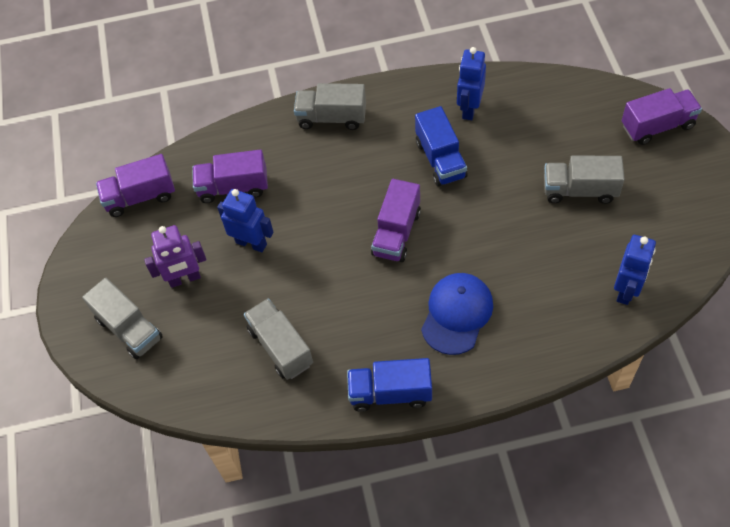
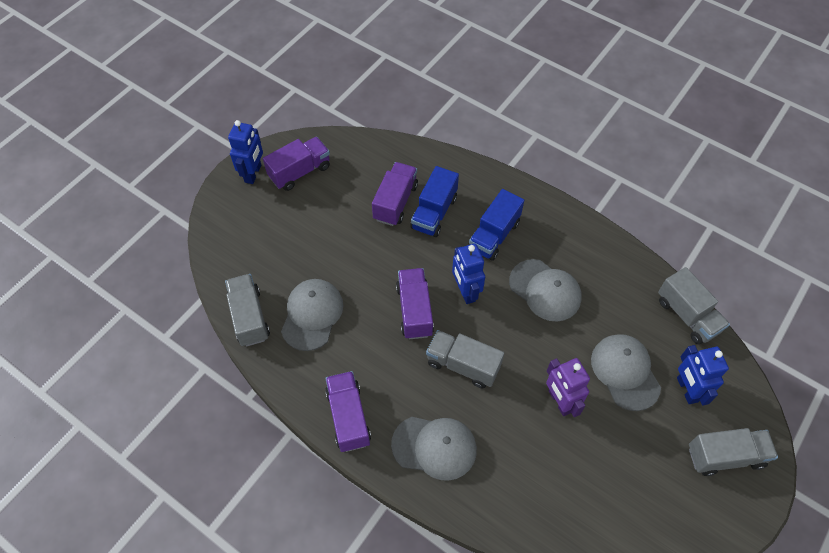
blue cap: 1 -> 0
grey cap: 0 -> 4

